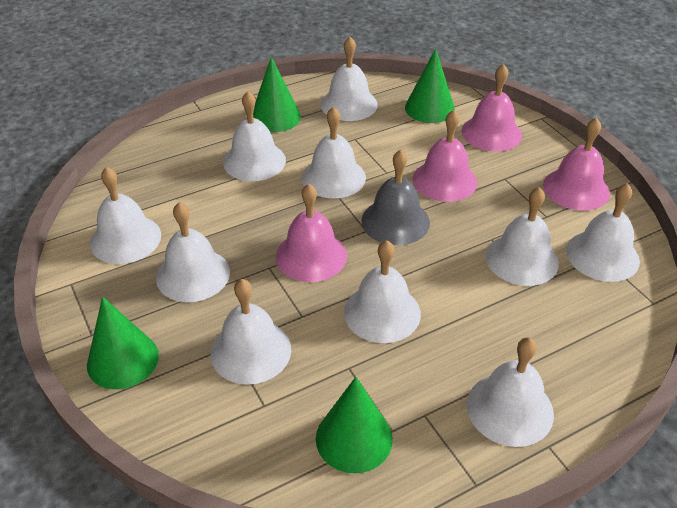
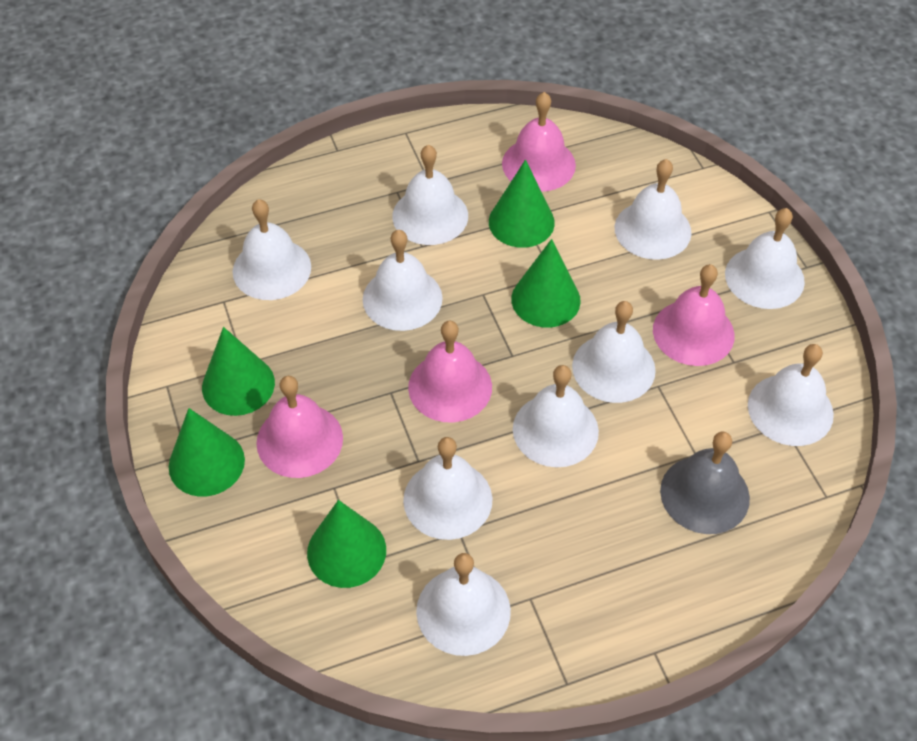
green cone: 4 -> 5

